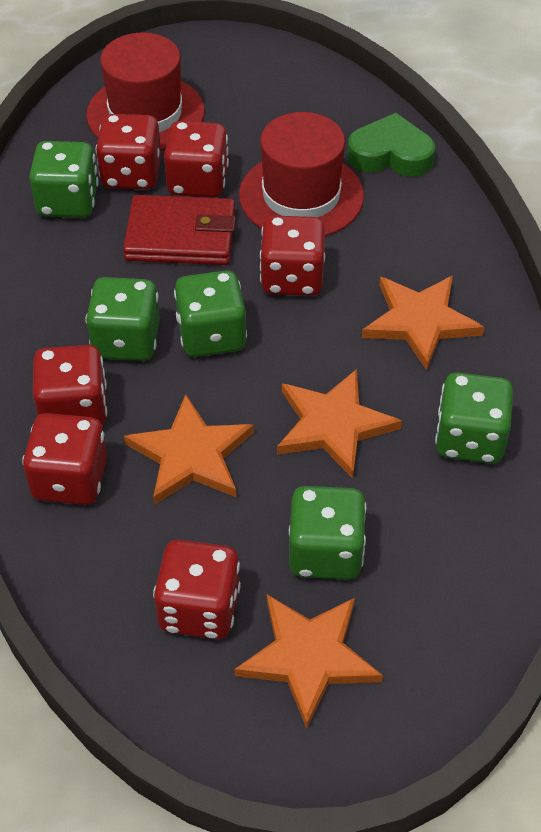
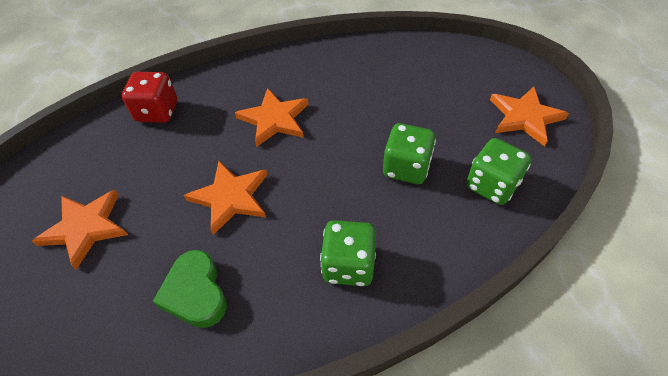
green dice: 5 -> 3
red dice: 6 -> 1
red hat: 2 -> 0
red wallet: 1 -> 0

